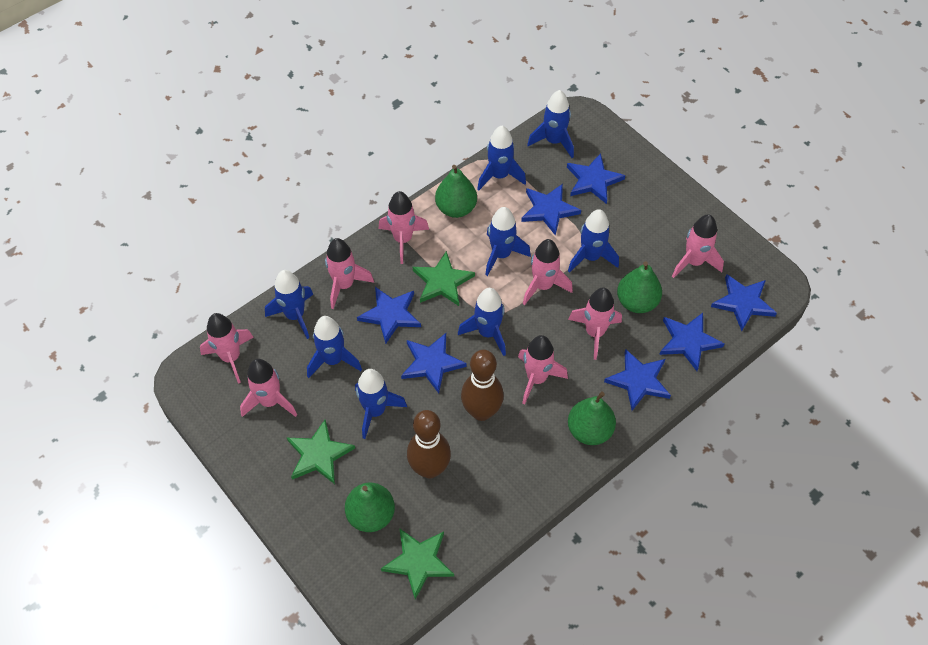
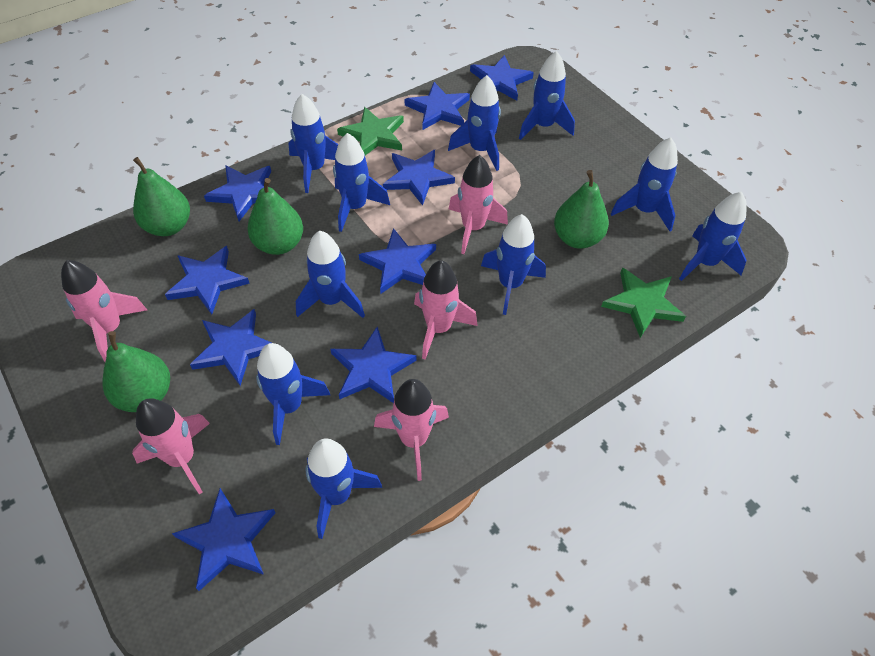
blue rocket: 8 -> 10
blue star: 7 -> 9
brown bowling pin: 2 -> 0
green star: 3 -> 2
pink rocket: 8 -> 5

